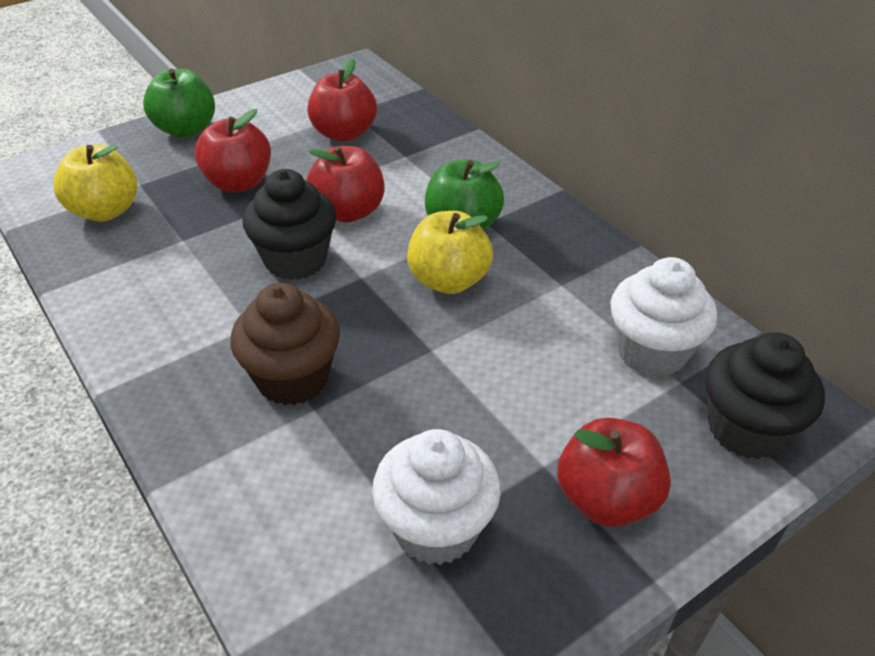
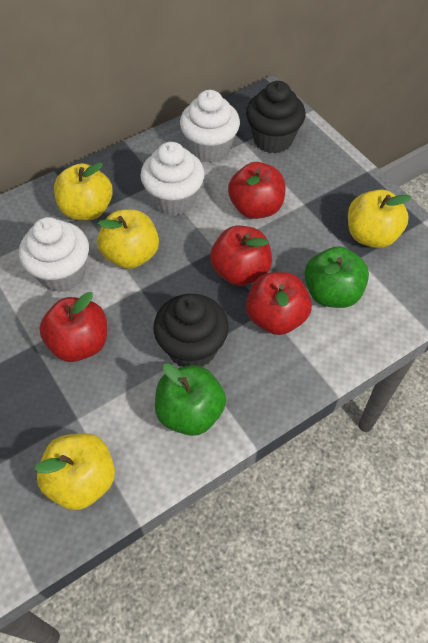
brown cupcake: 1 -> 0
white cupcake: 2 -> 3
yellow apple: 2 -> 4

